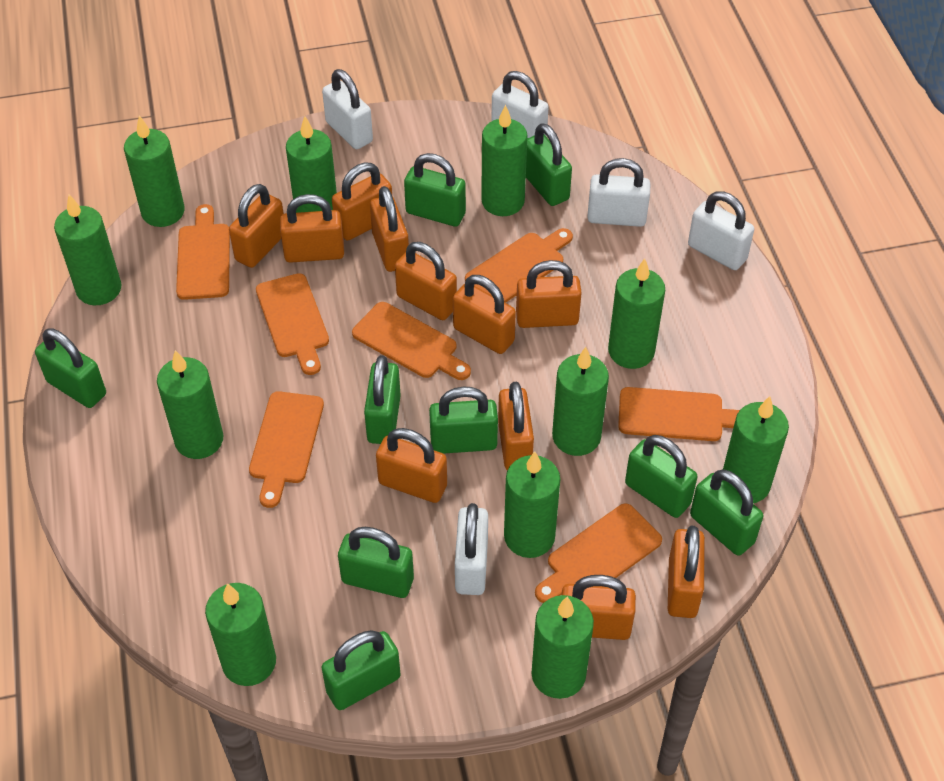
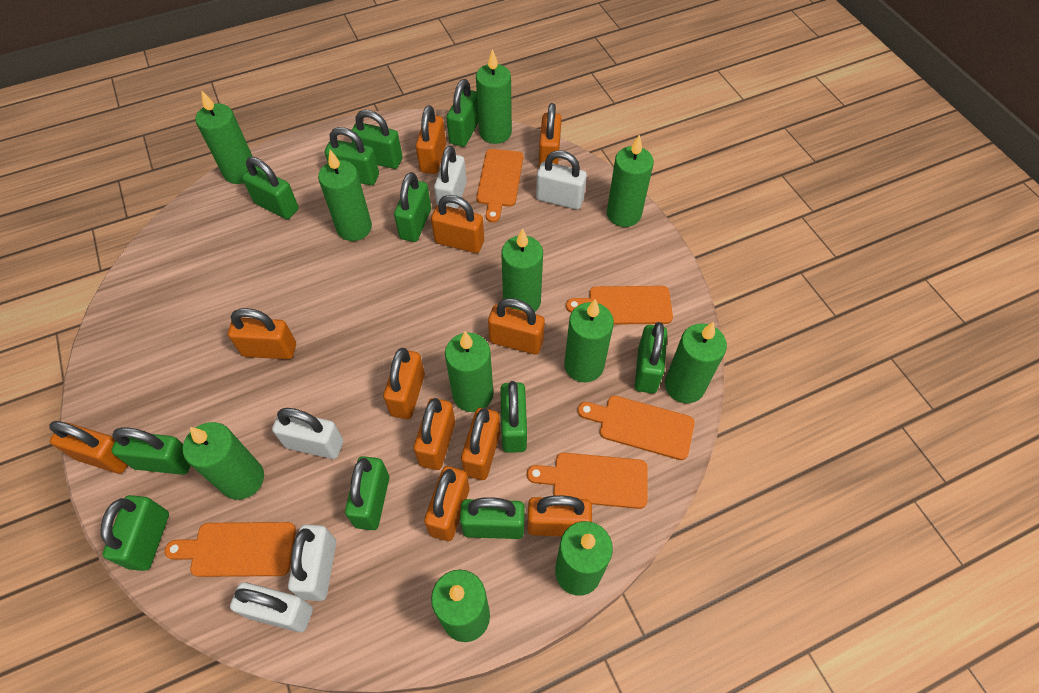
green padlock: 9 -> 11
orange cutting board: 7 -> 5

